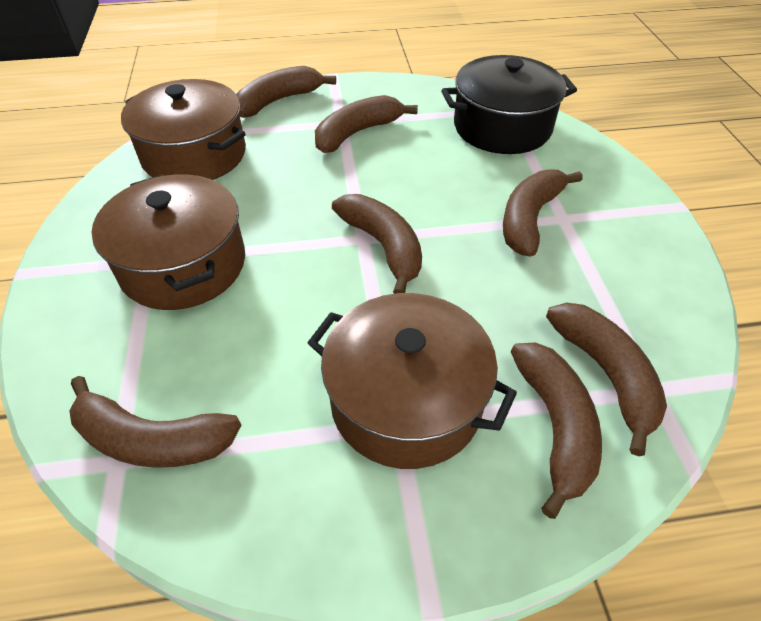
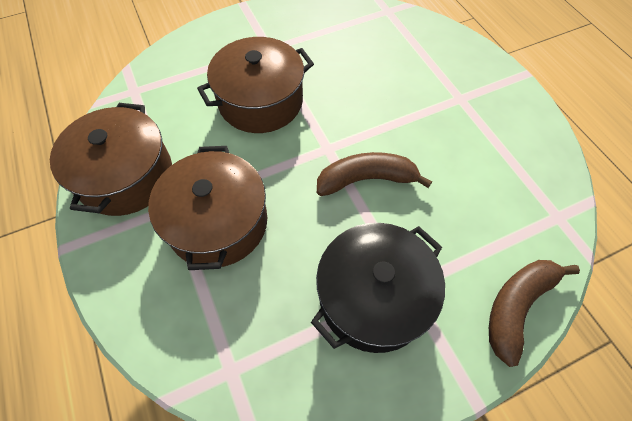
brown banana: 7 -> 2

